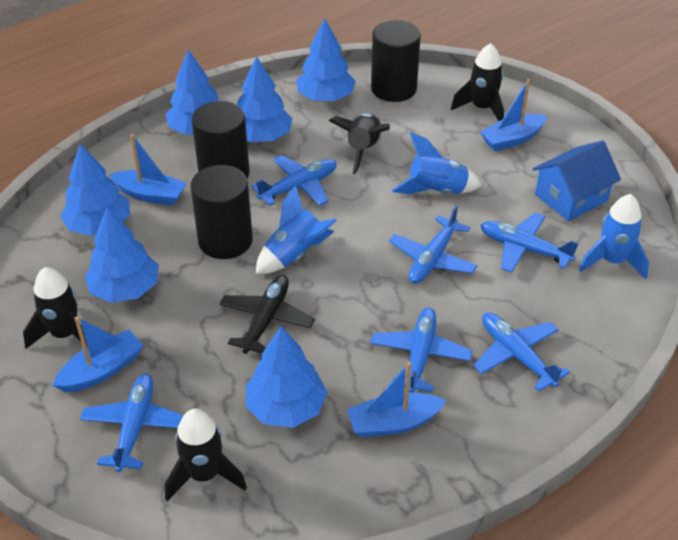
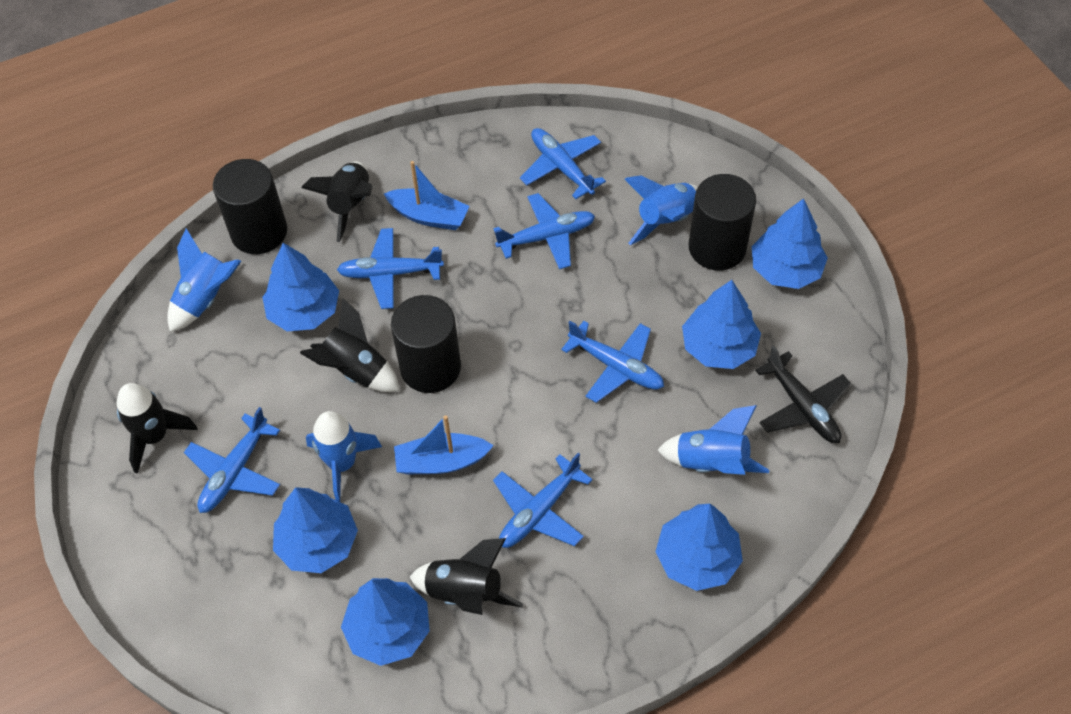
blue boat: 4 -> 2
blue house: 1 -> 0
blue rocket: 3 -> 4

